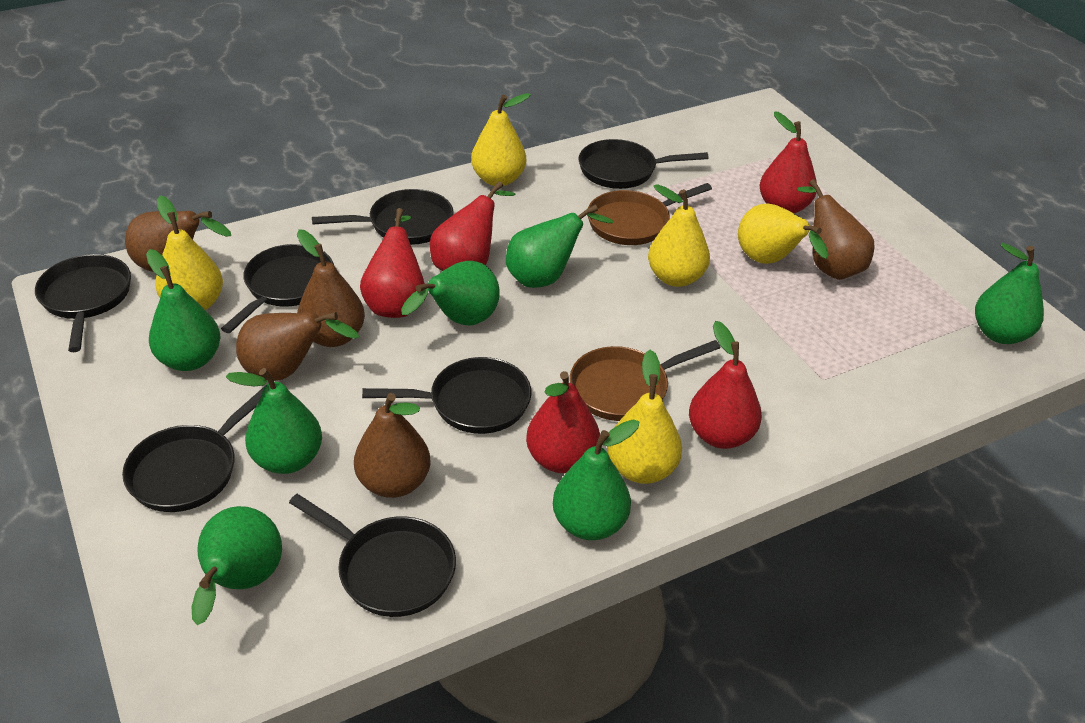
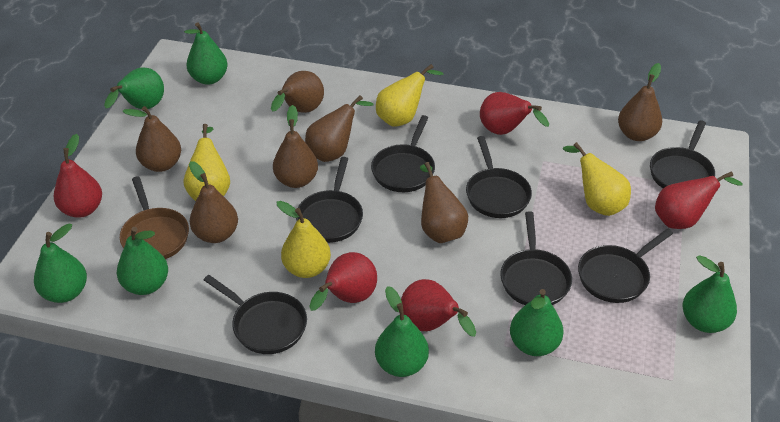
brown pan: 2 -> 1
brown pear: 5 -> 7
yellow pear: 5 -> 4

